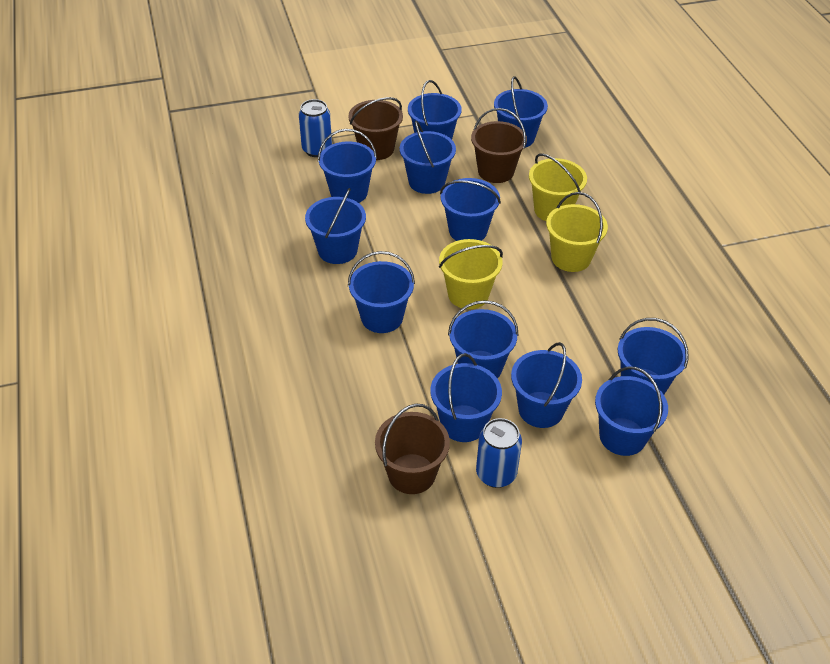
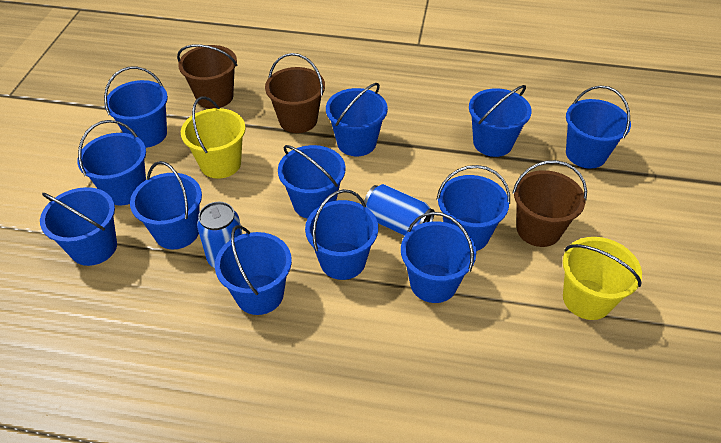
yellow bucket: 3 -> 2

